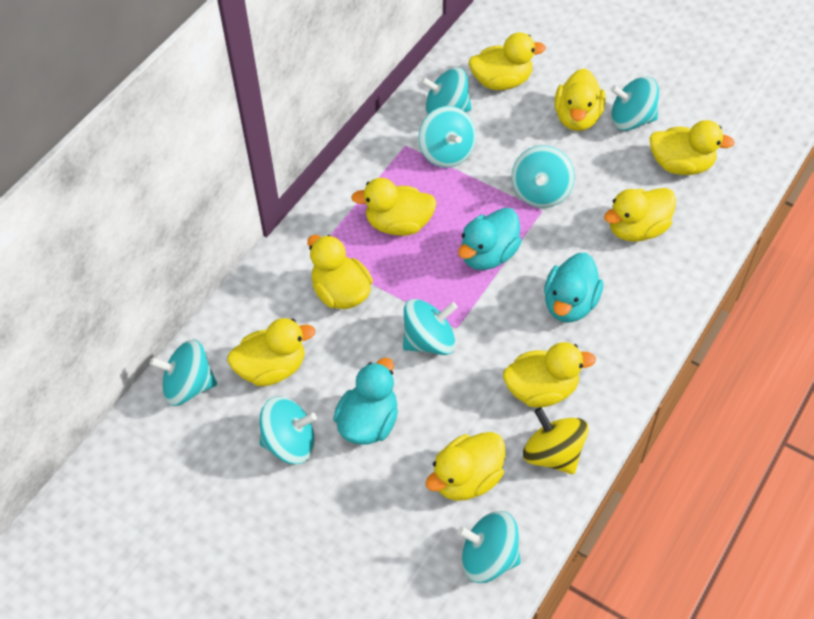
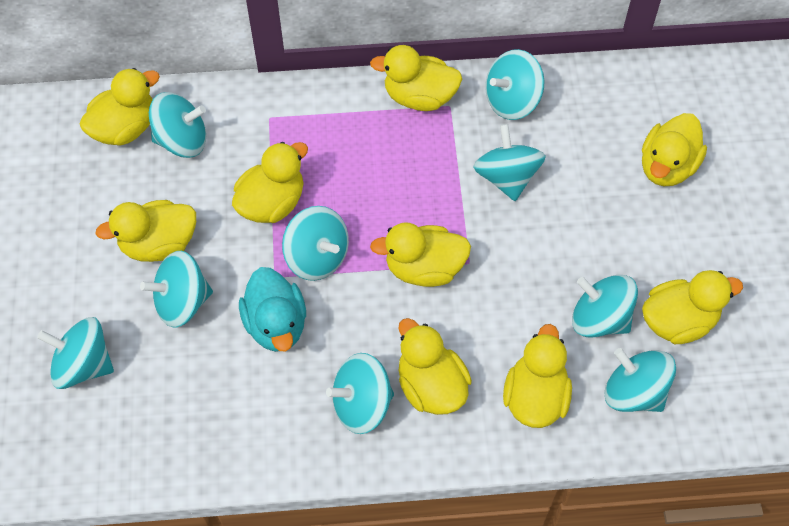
turquoise duck: 3 -> 1
turquoise spinning top: 8 -> 9
yellow spinning top: 1 -> 0

